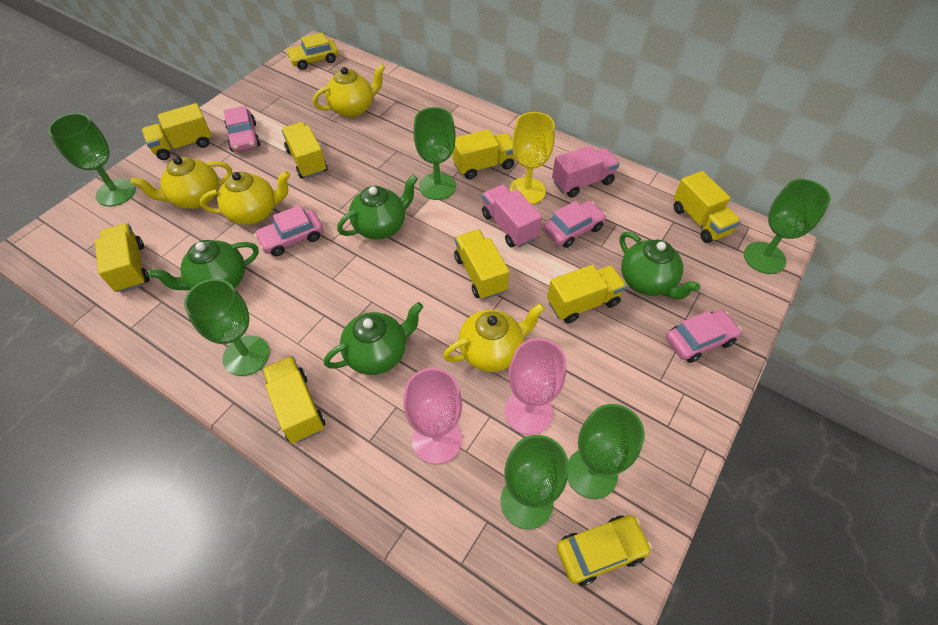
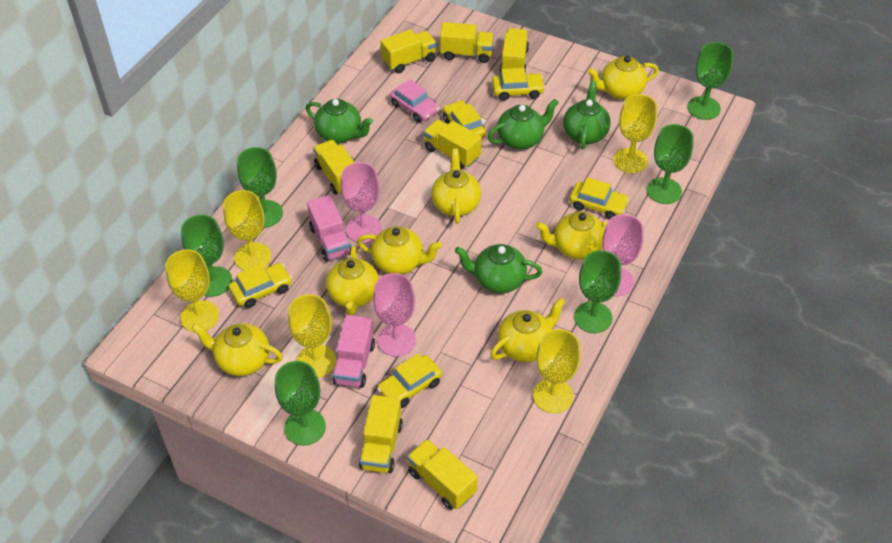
pink car: 4 -> 1
pink goblet: 2 -> 3
yellow car: 2 -> 5
yellow goblet: 1 -> 5
yellow teapot: 4 -> 7
yellow truck: 8 -> 7

